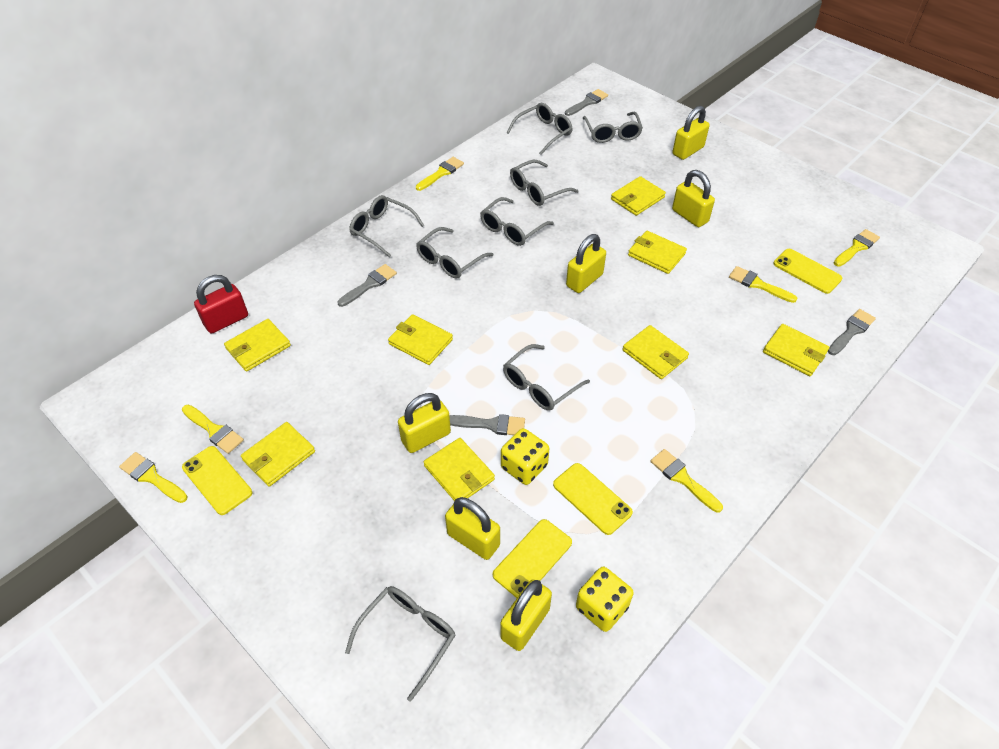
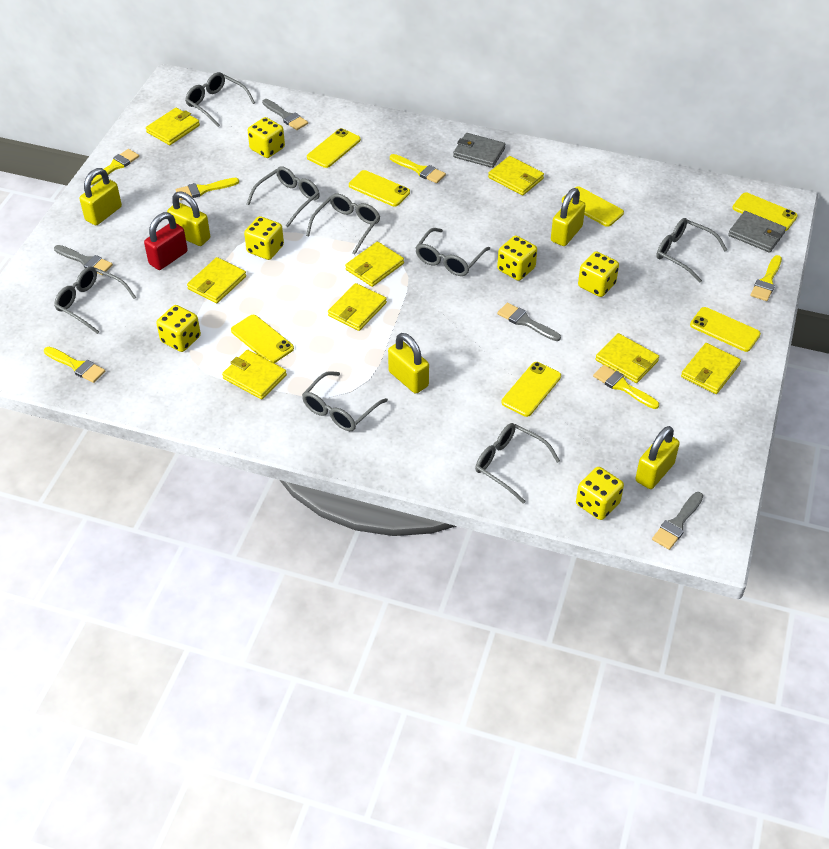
grey wallet: 0 -> 2
yellow dice: 2 -> 6
yellow padlock: 6 -> 5
yellow phone: 4 -> 7

